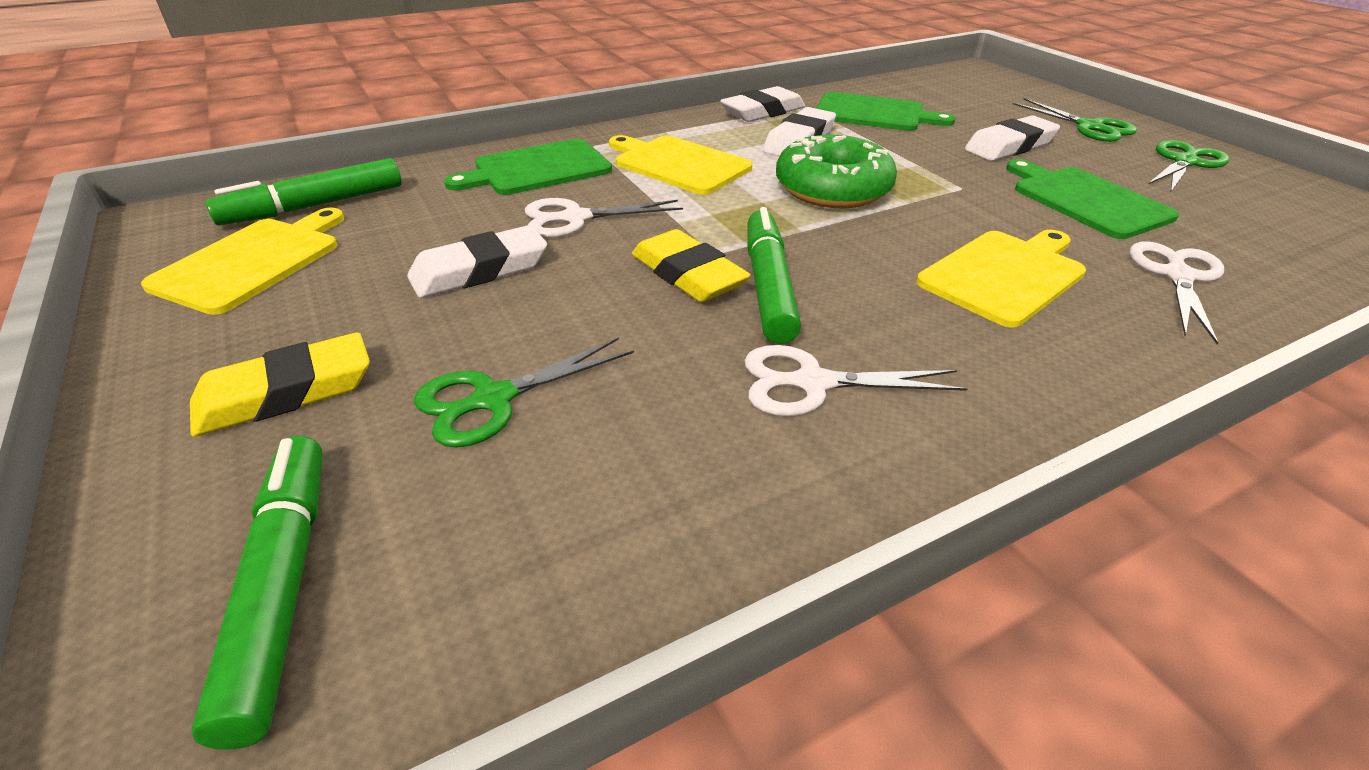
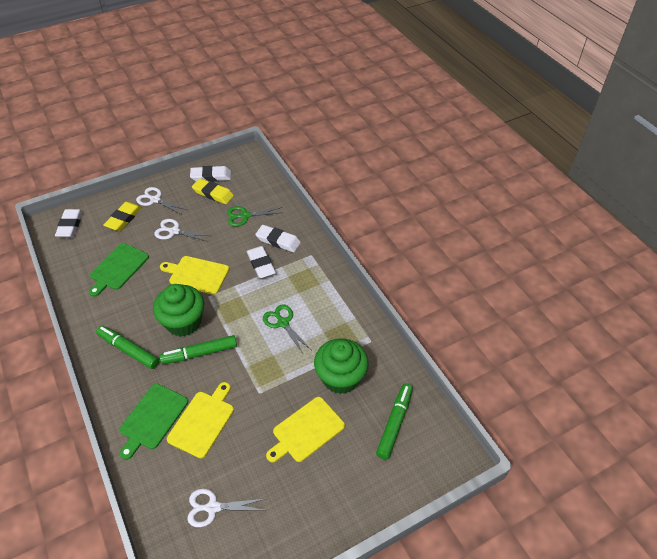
green cupcake: 0 -> 2
green cutting board: 3 -> 2
green donut: 1 -> 0
green scissors: 3 -> 2

